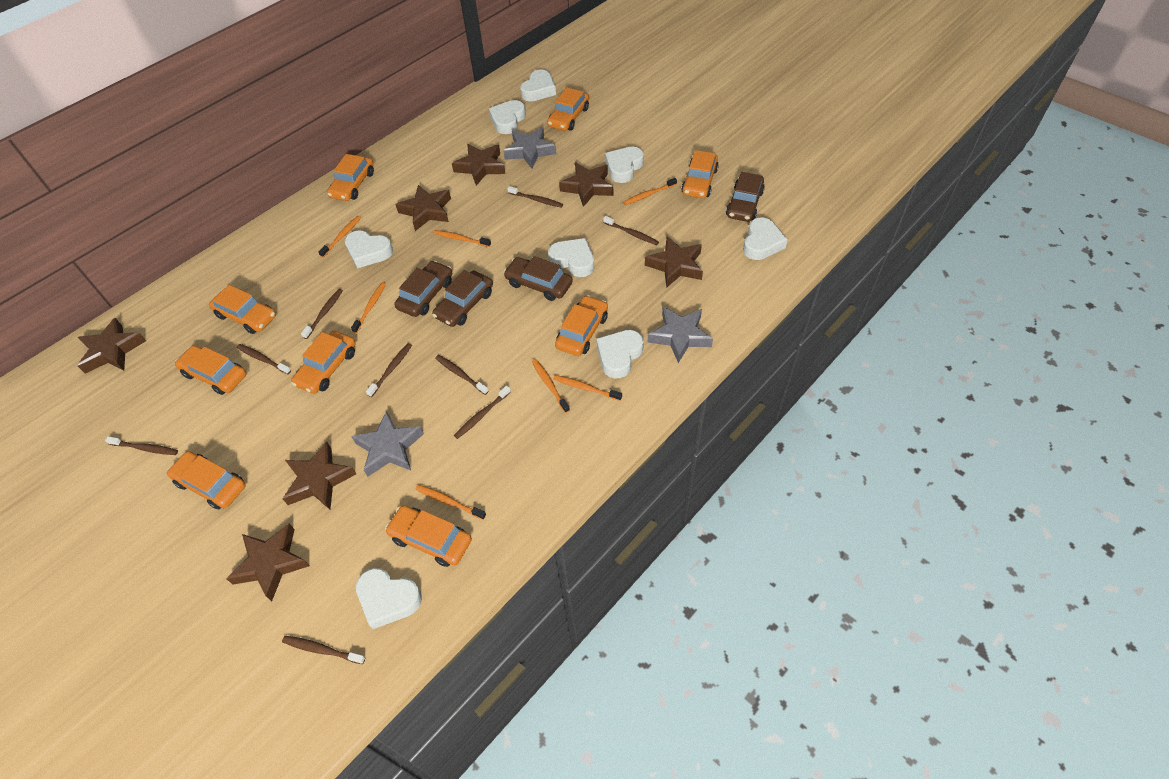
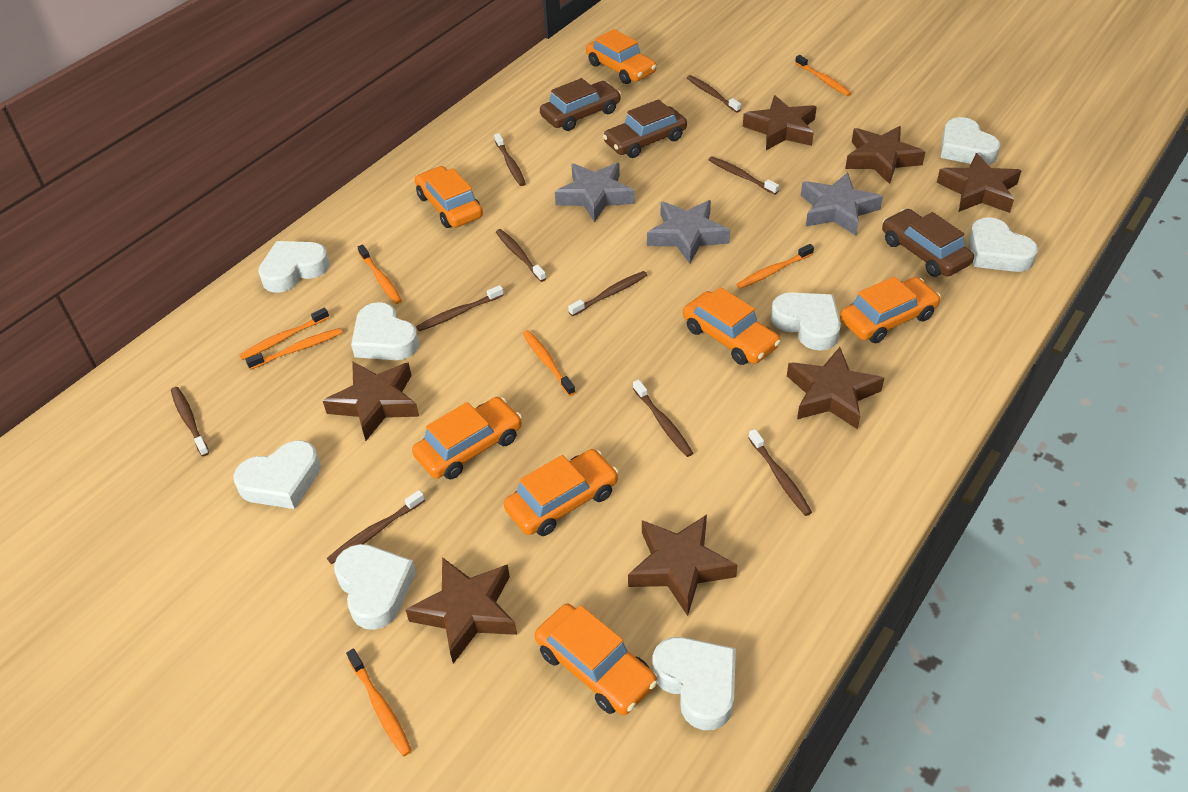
brown car: 4 -> 3
brown toothbrush: 9 -> 10
orange car: 9 -> 7

